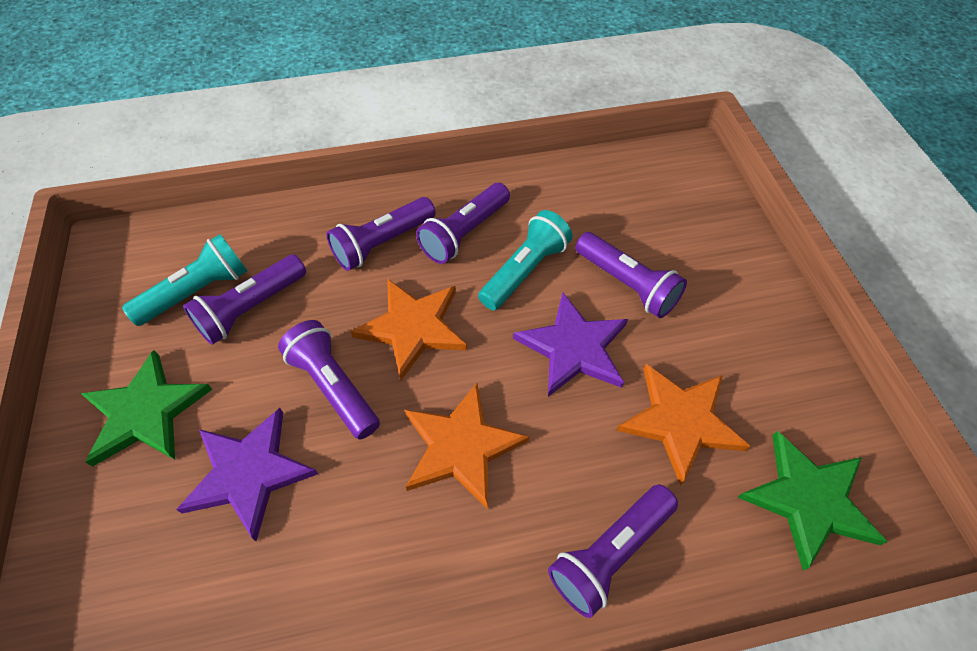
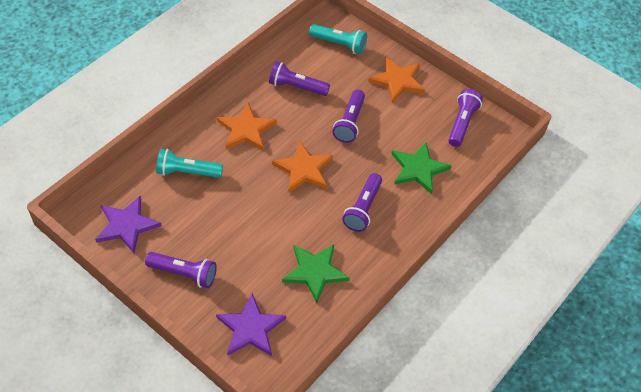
purple flashlight: 6 -> 5

